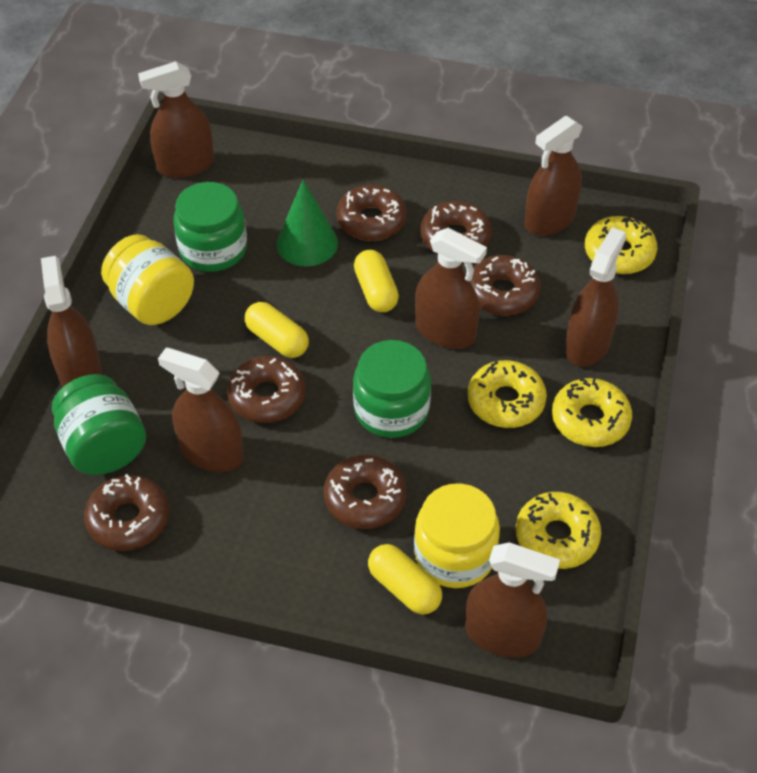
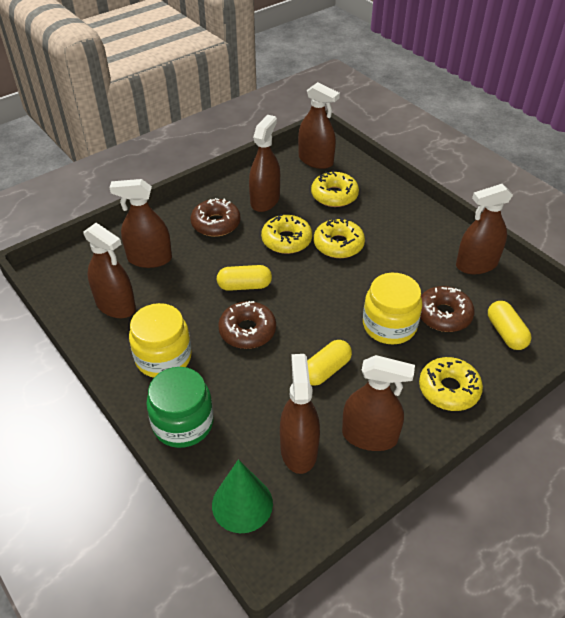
brown donut: 6 -> 3
green jar: 3 -> 1

